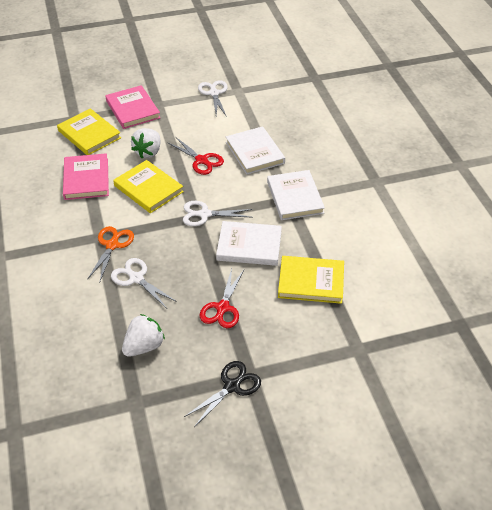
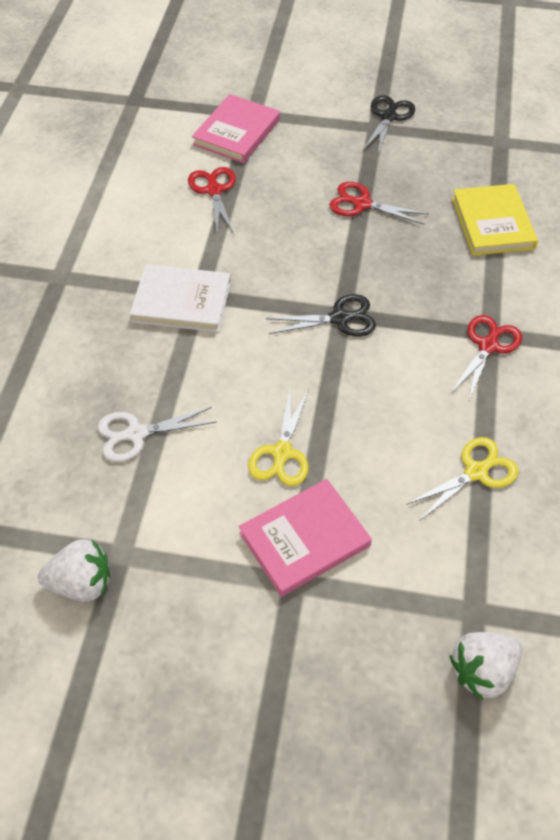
black scissors: 1 -> 2
orange scissors: 1 -> 0
red scissors: 2 -> 3
white book: 3 -> 1
white scissors: 3 -> 1
yellow book: 3 -> 1
yellow scissors: 0 -> 2

